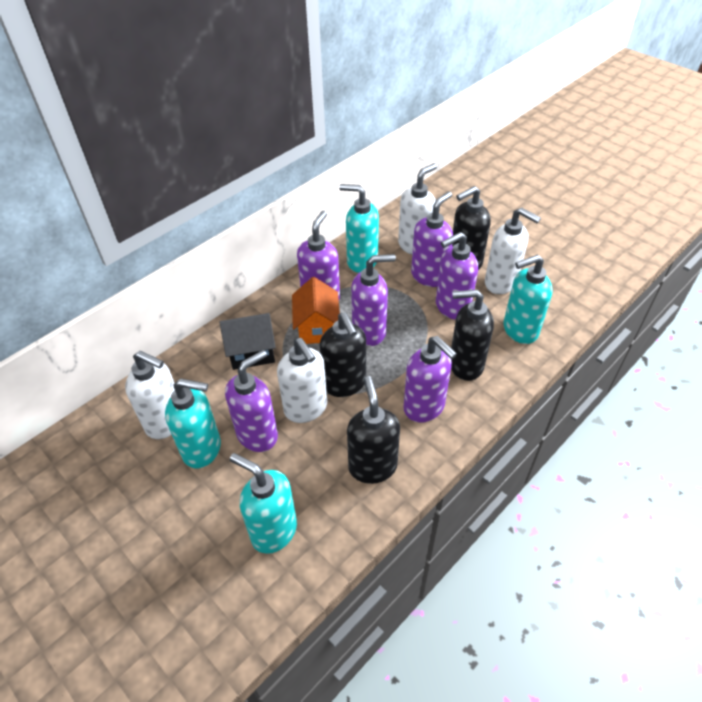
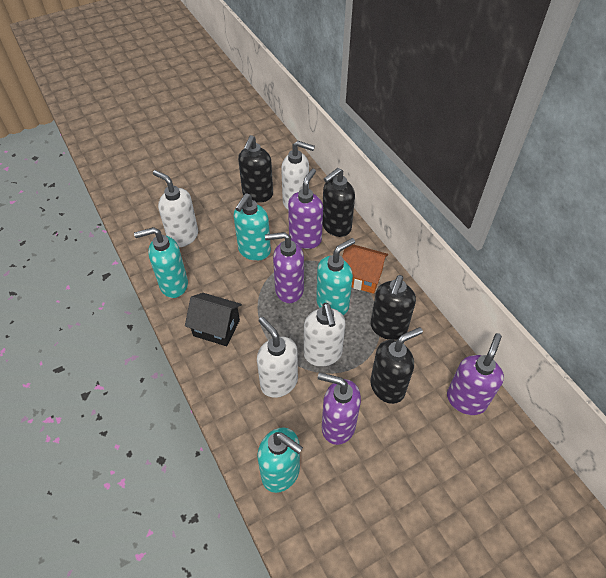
purple soap dispenser: 6 -> 4

